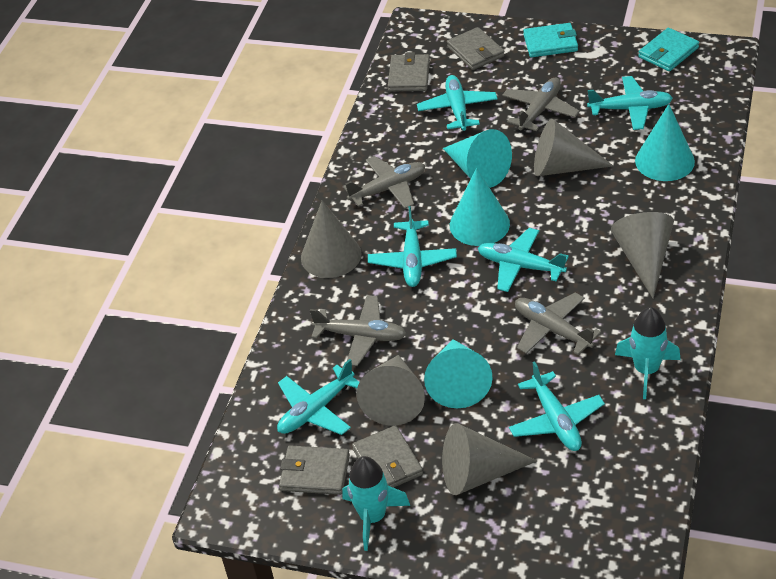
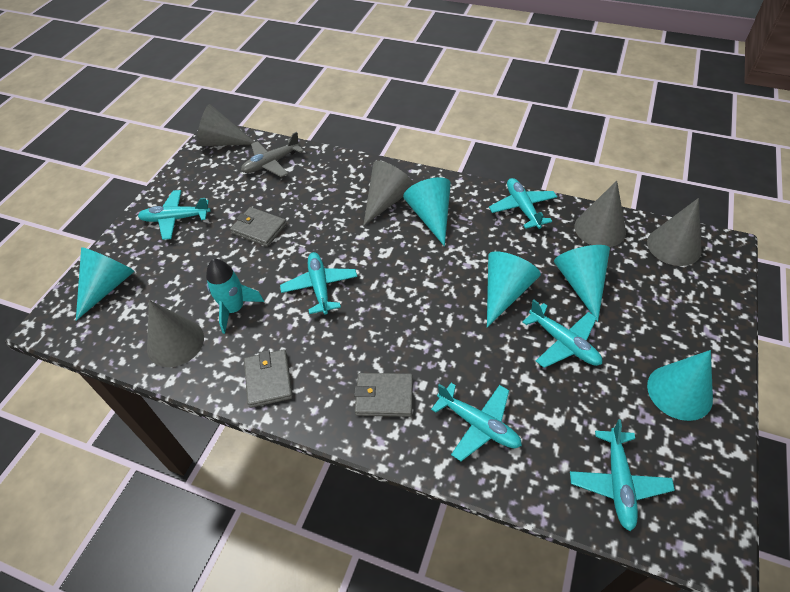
grey plane: 4 -> 1
grey wallet: 4 -> 3
turquoise cone: 4 -> 5
turquoise rocket: 2 -> 1
turquoise wallet: 2 -> 0

